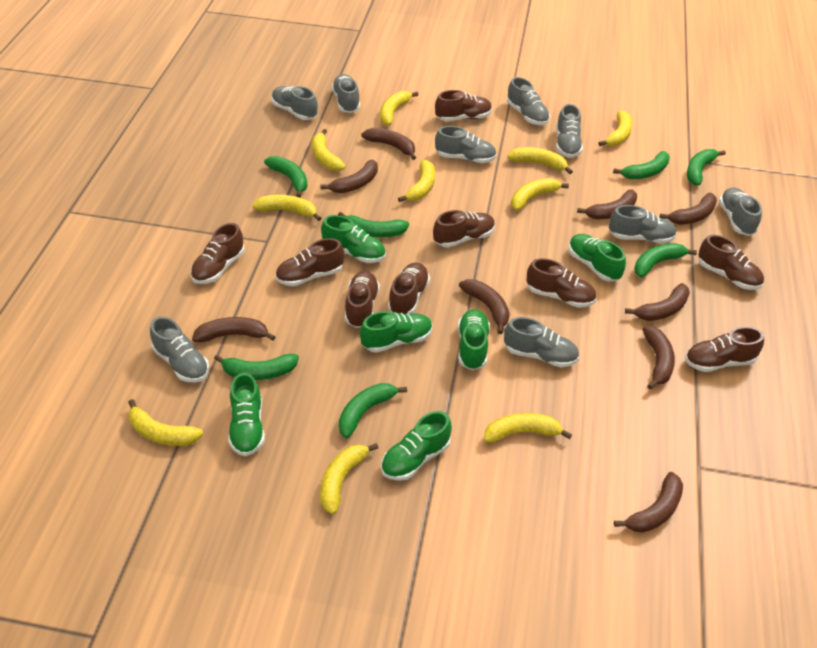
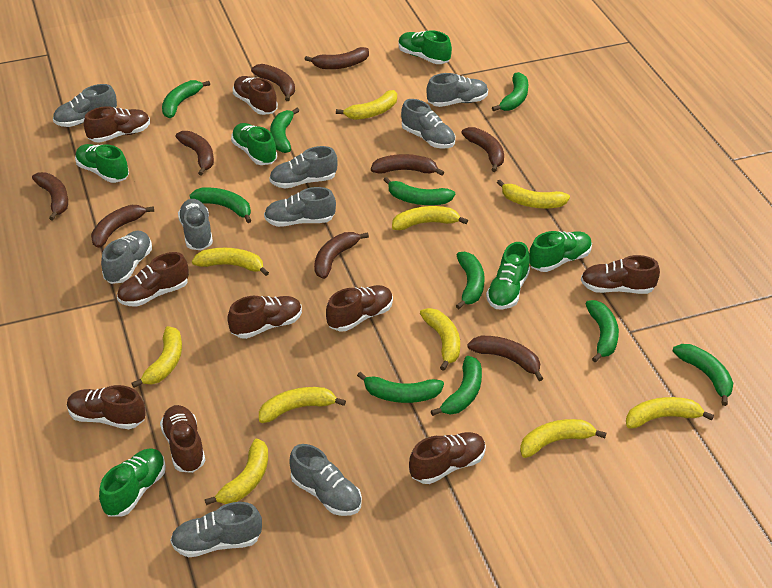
green banana: 7 -> 10

